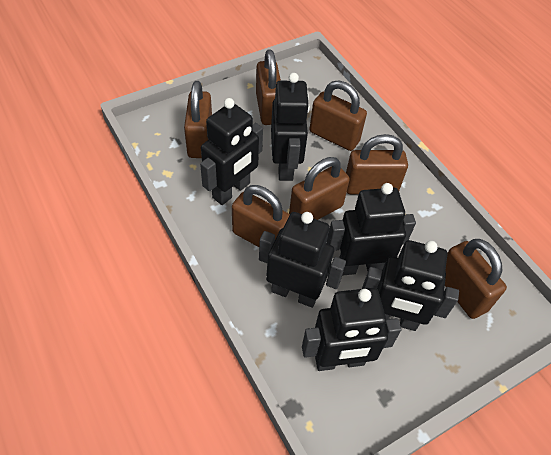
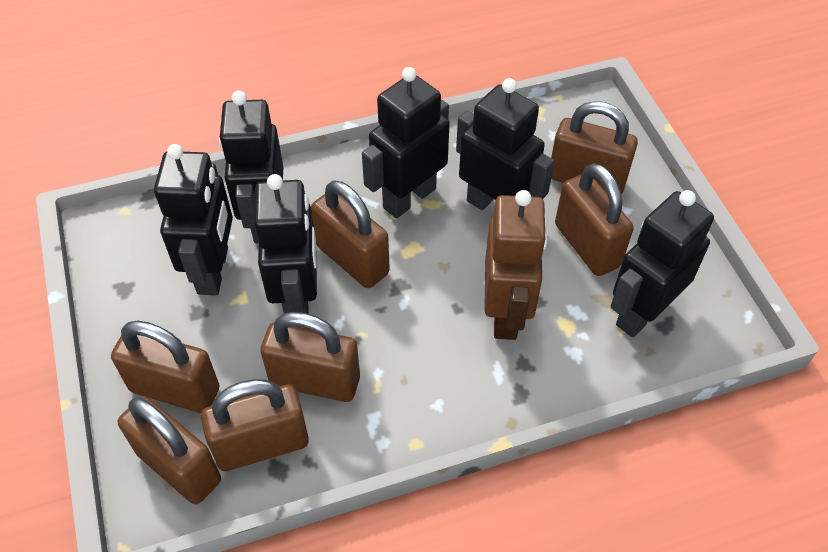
brown robot: 0 -> 1

